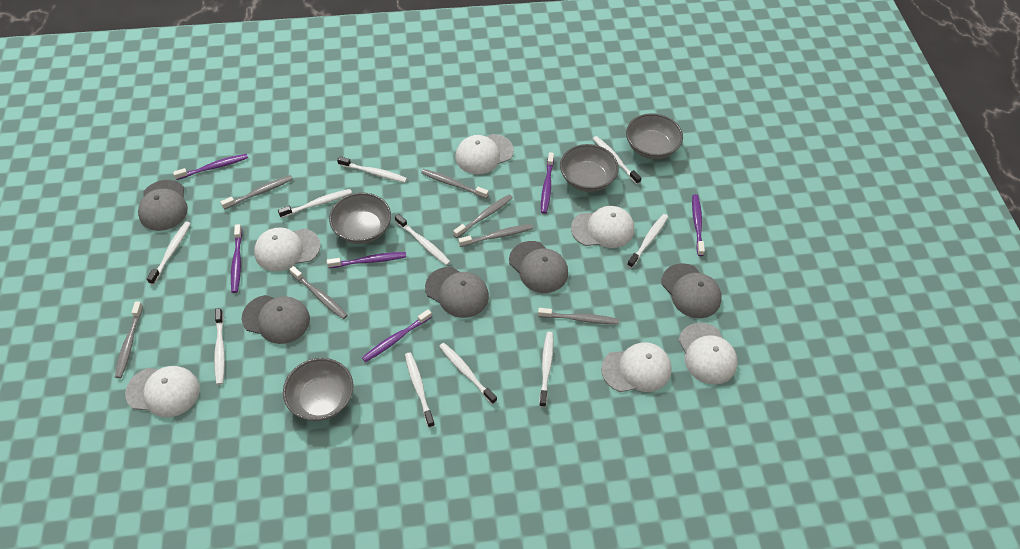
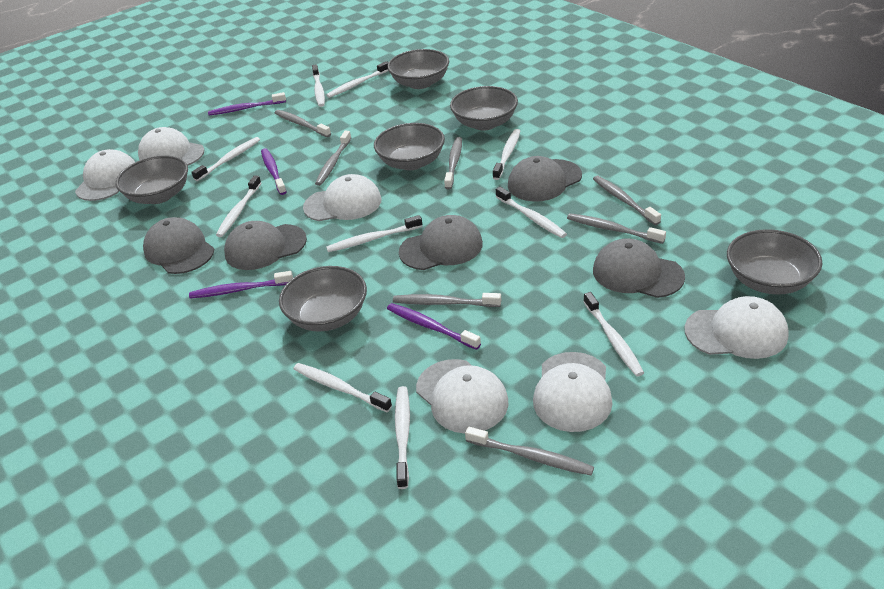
grey bowl: 4 -> 6
purple toothbrush: 6 -> 4

